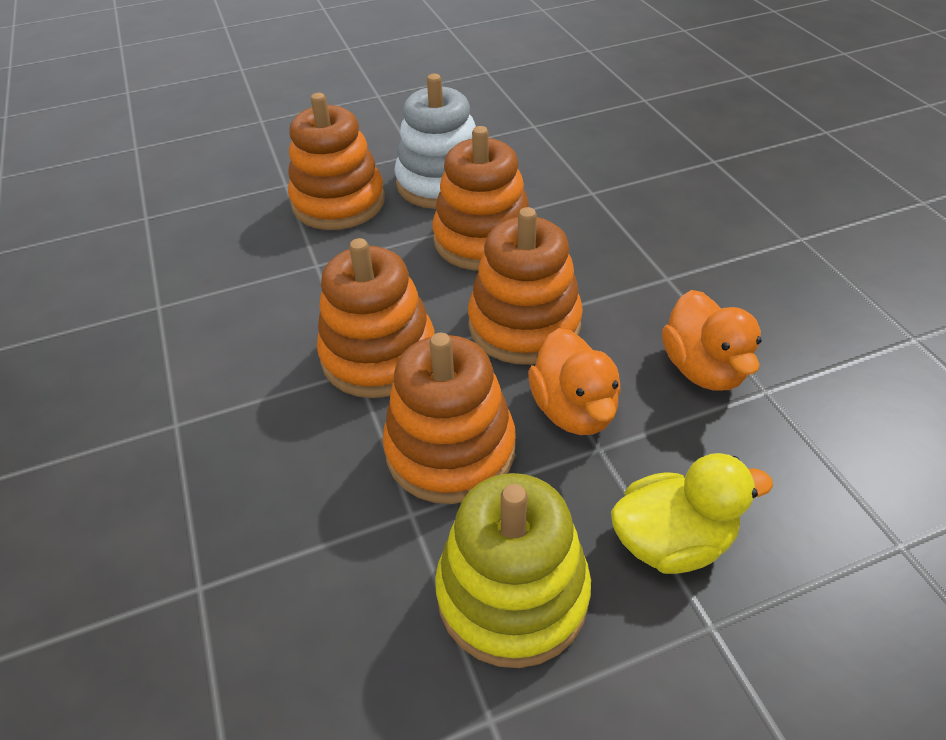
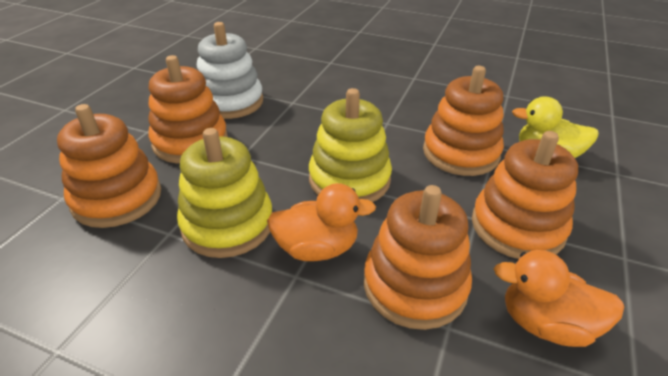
yellow stacking toy: 1 -> 2

